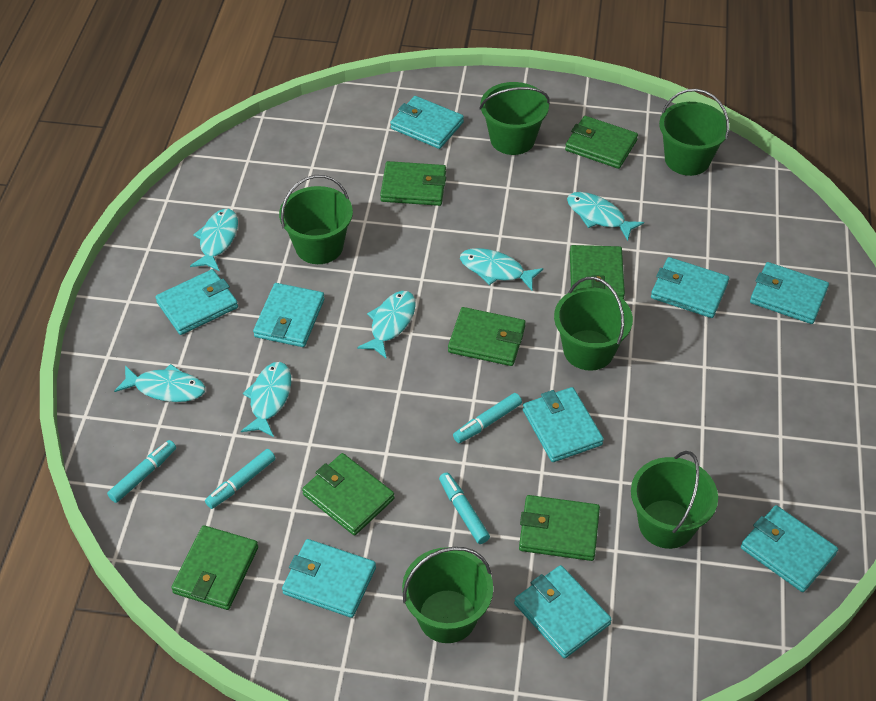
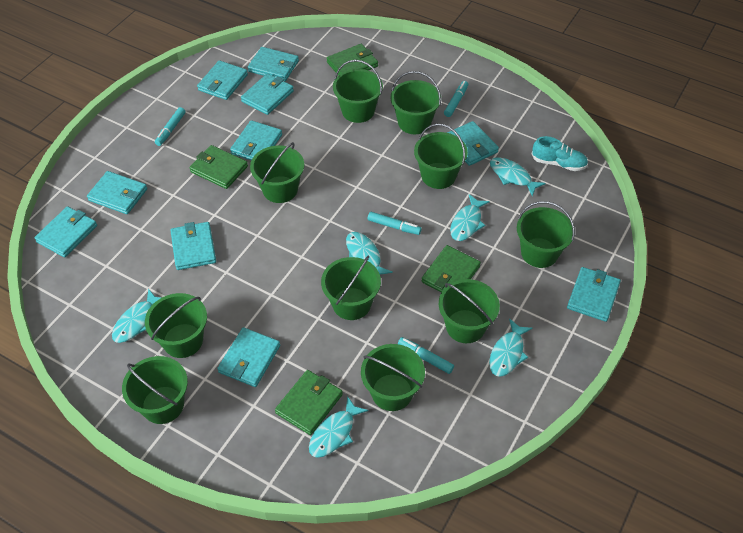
green bucket: 6 -> 10
green wallet: 7 -> 4
turquoise shoe: 0 -> 1
turquoise wallet: 9 -> 10

